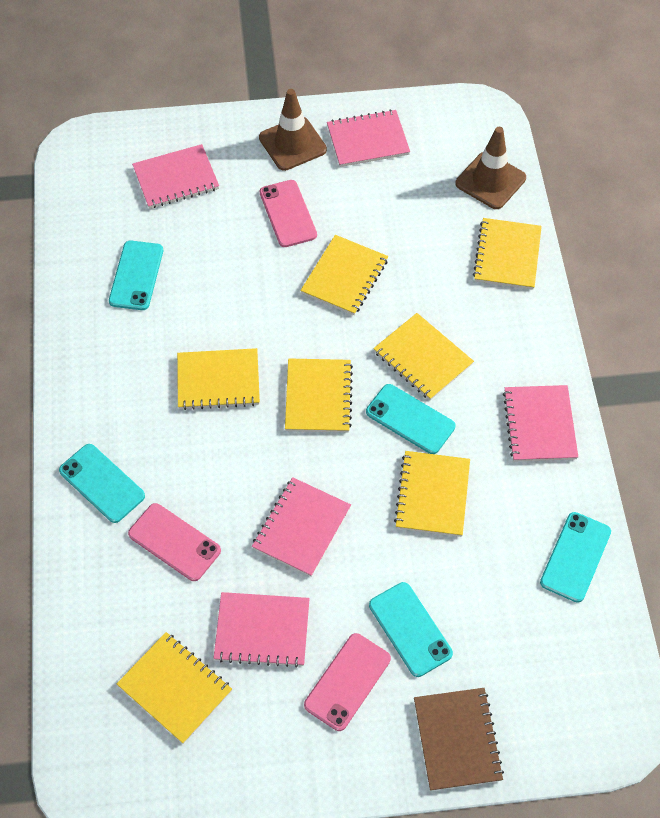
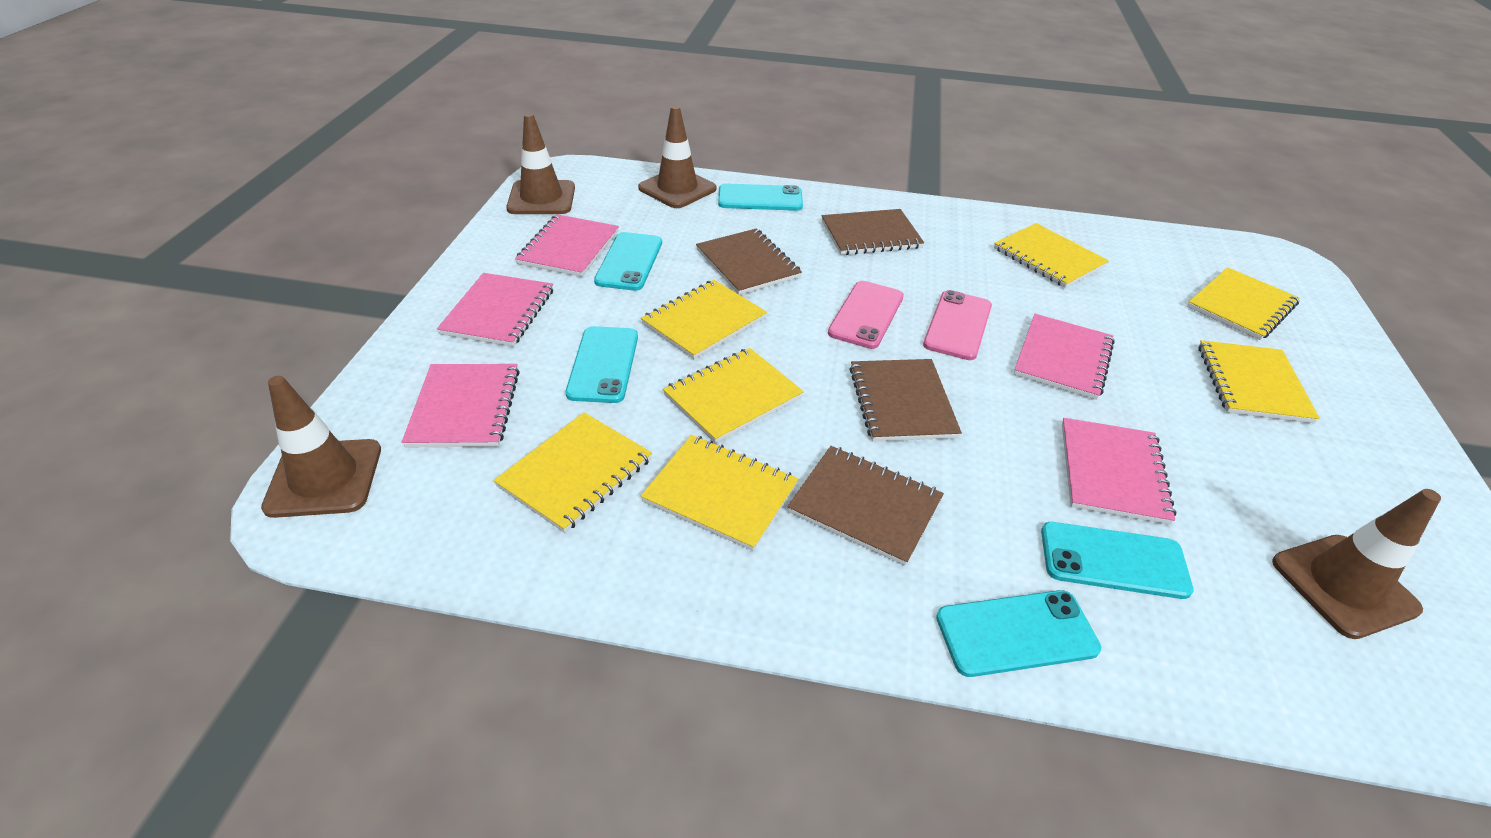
brown notebook: 1 -> 4
brown traffic cone: 2 -> 4
pink phone: 3 -> 2

